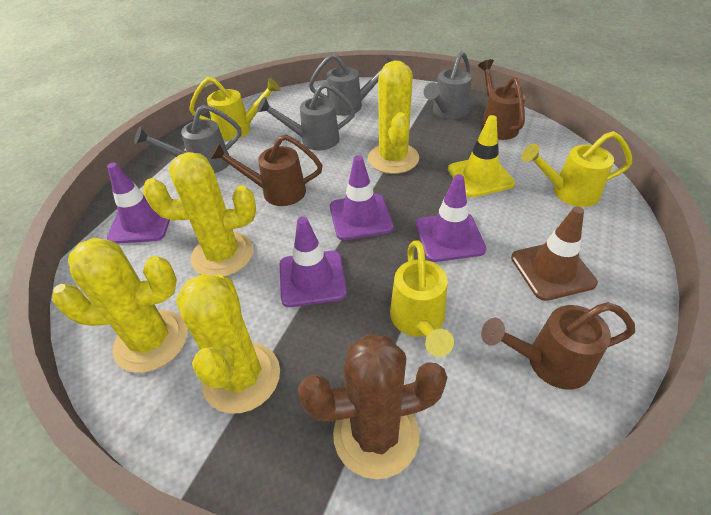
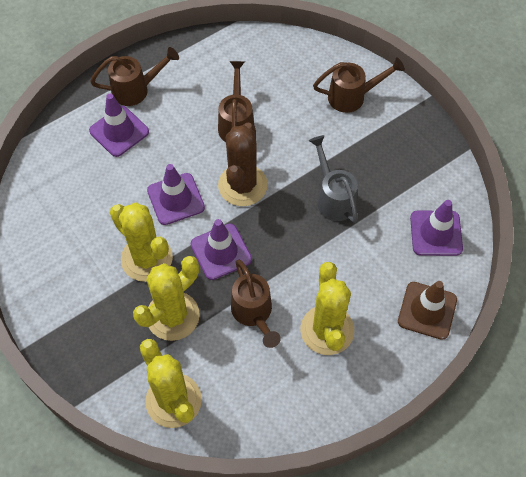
brown watering can: 3 -> 4
grey watering can: 4 -> 1
yellow traffic cone: 1 -> 0
yellow watering can: 3 -> 0

